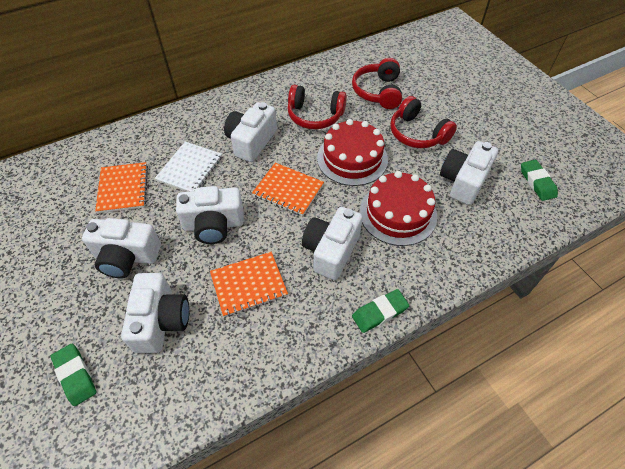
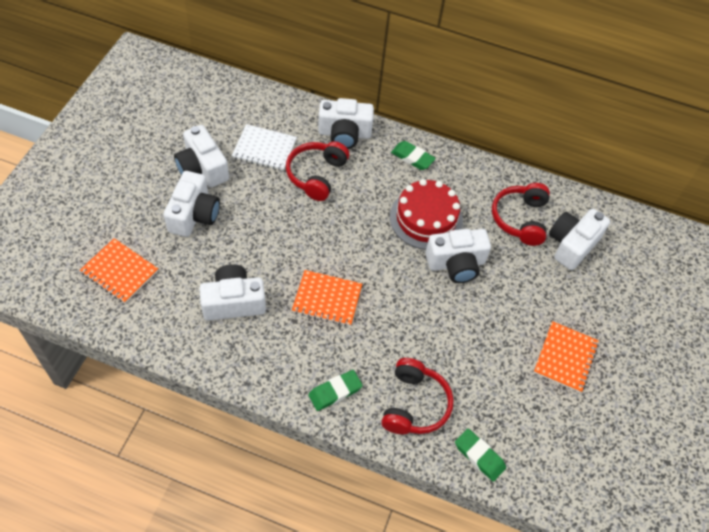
red cake: 2 -> 1

